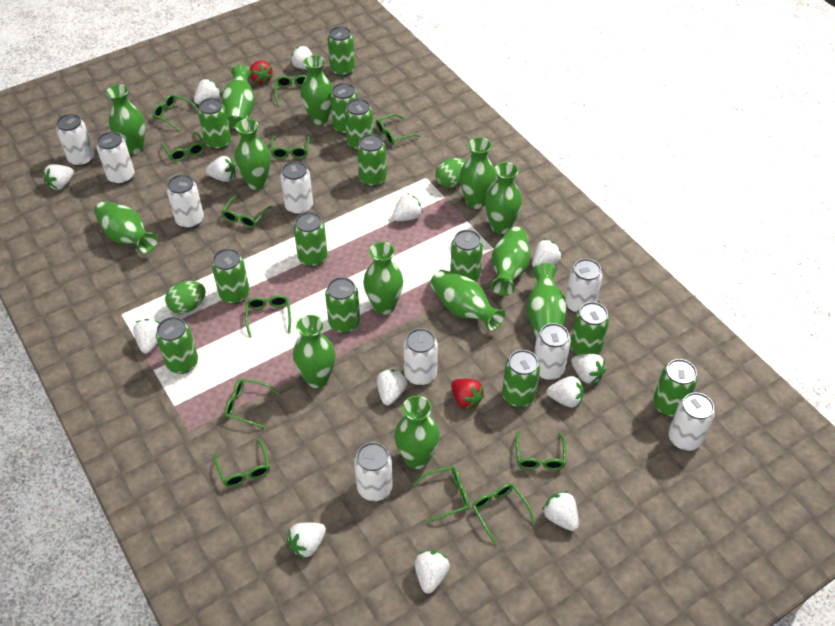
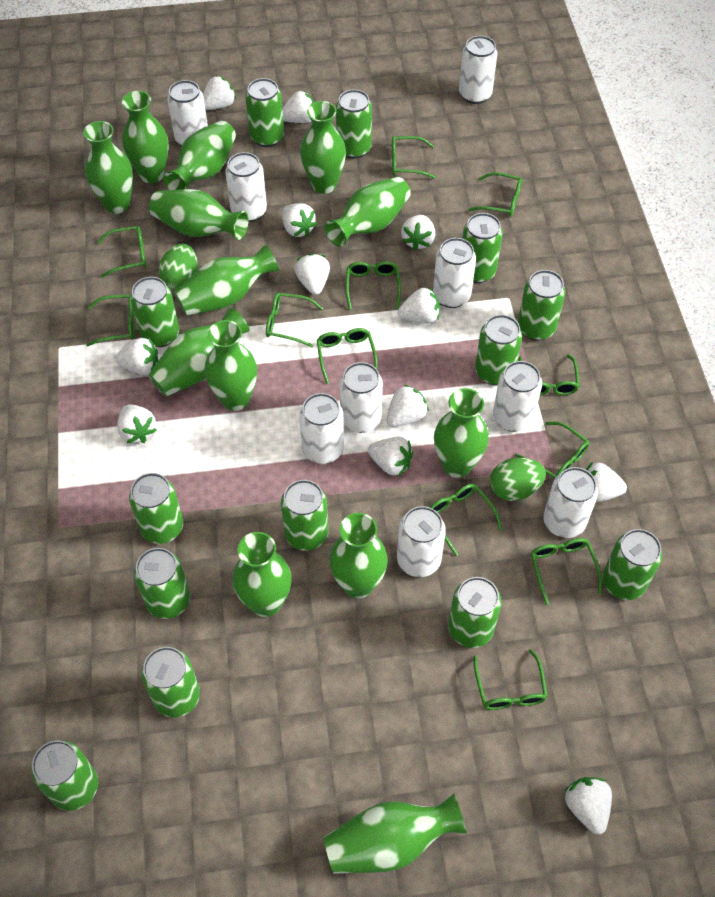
red strawberry: 2 -> 0
white strawberry: 13 -> 12

